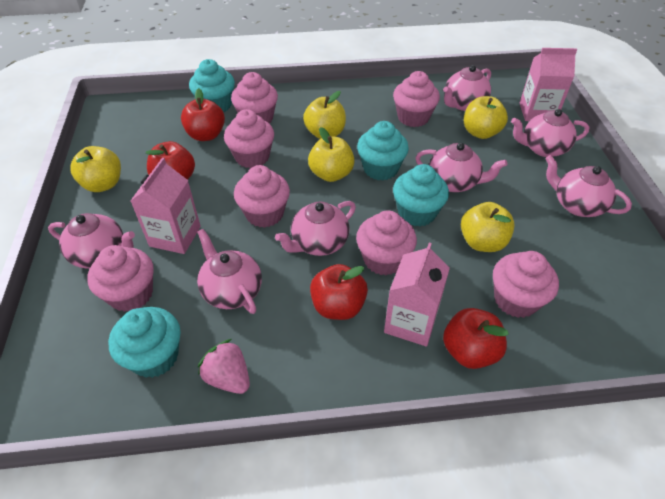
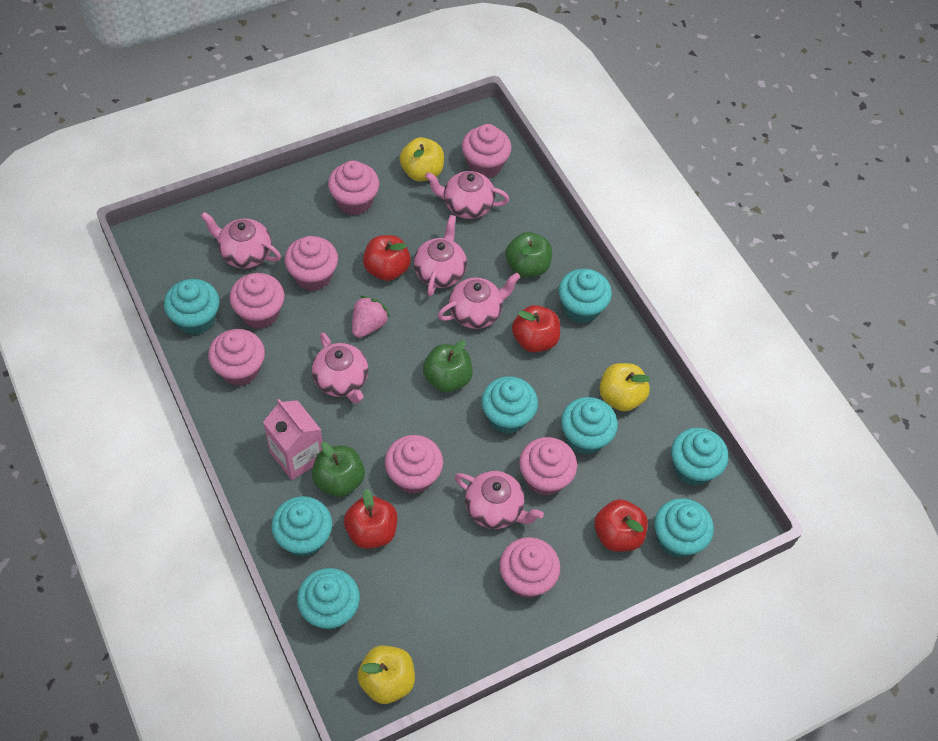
green apple: 0 -> 3
pink carton: 3 -> 1
pink cupcake: 7 -> 8
pink teapot: 7 -> 6
turquoise cupcake: 4 -> 8
yellow apple: 5 -> 3

